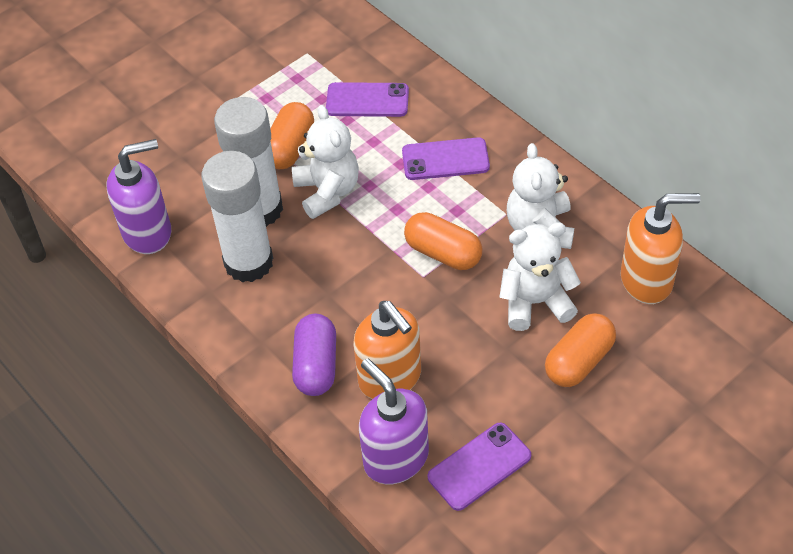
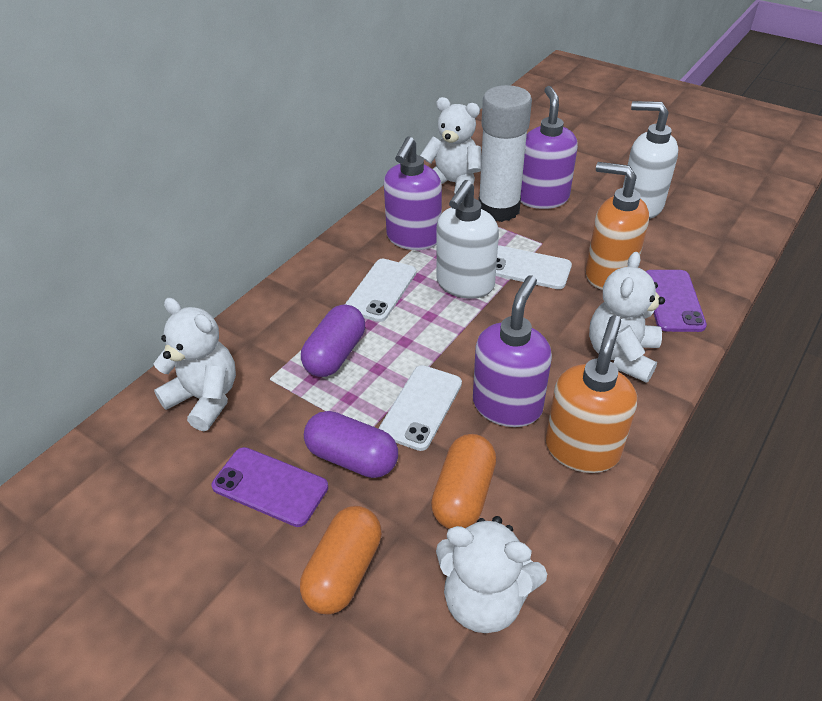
orange capsule: 3 -> 2
purple capsule: 1 -> 2
purple phone: 3 -> 2
purple soap dispenser: 2 -> 3
white glue stick: 2 -> 1
white phone: 0 -> 3
white soap dispenser: 0 -> 2
white teddy bear: 3 -> 4

